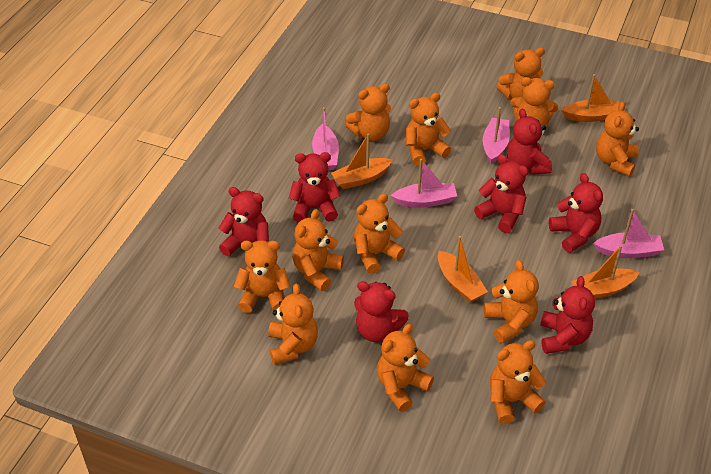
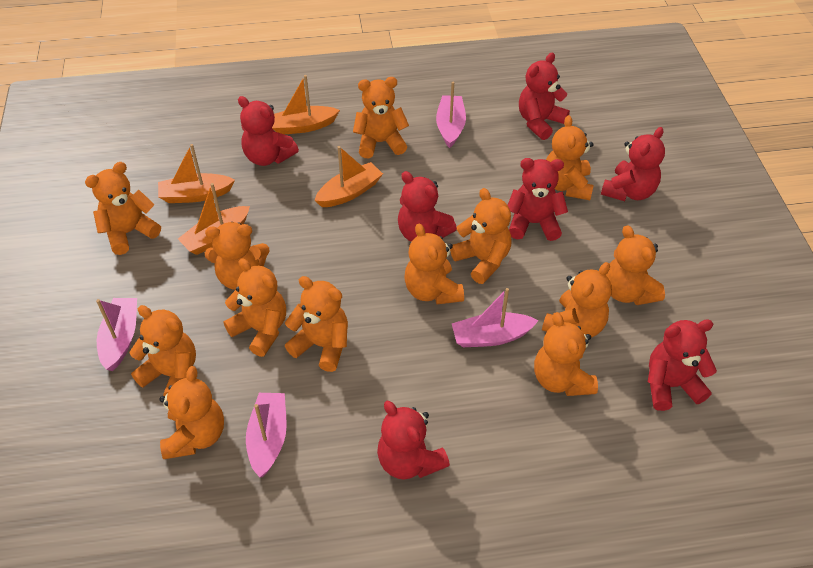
orange teddy bear: 12 -> 13

